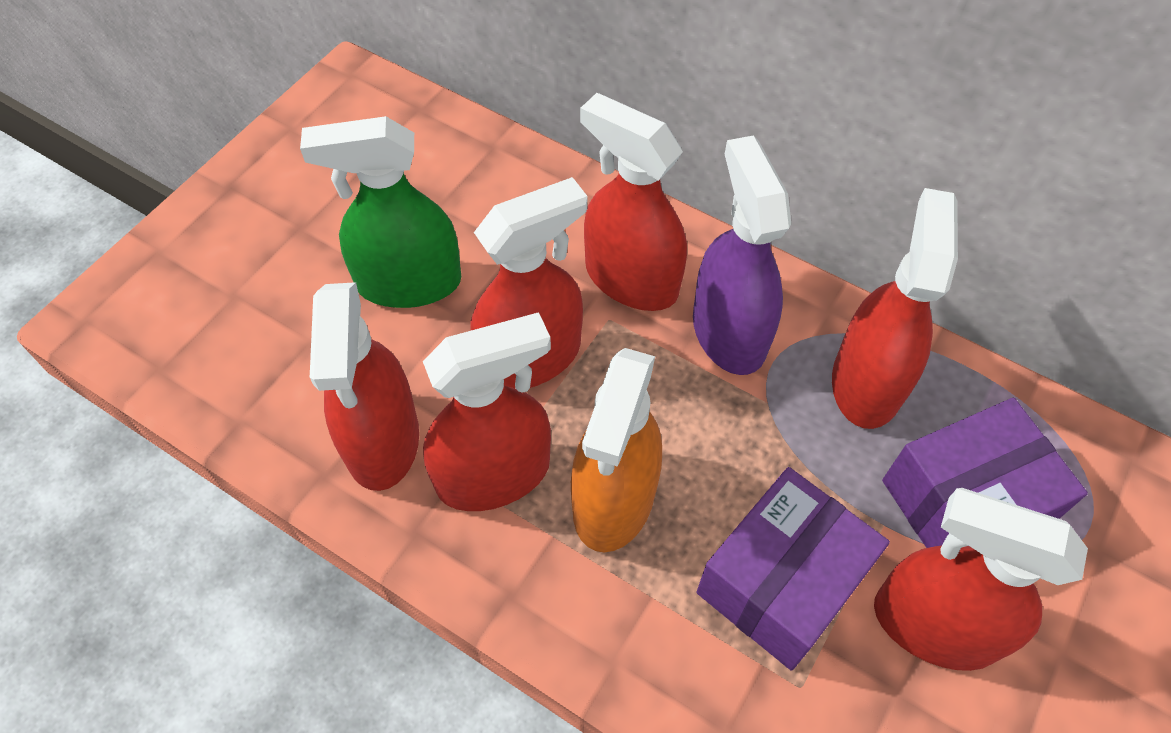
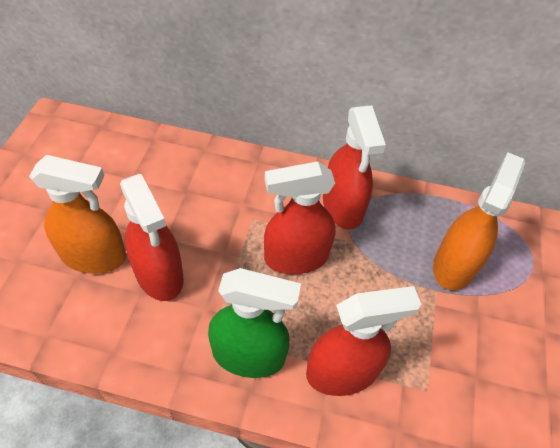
orange spray bottle: 1 -> 2
purple box: 2 -> 0
purple spray bottle: 1 -> 0
red spray bottle: 6 -> 4

